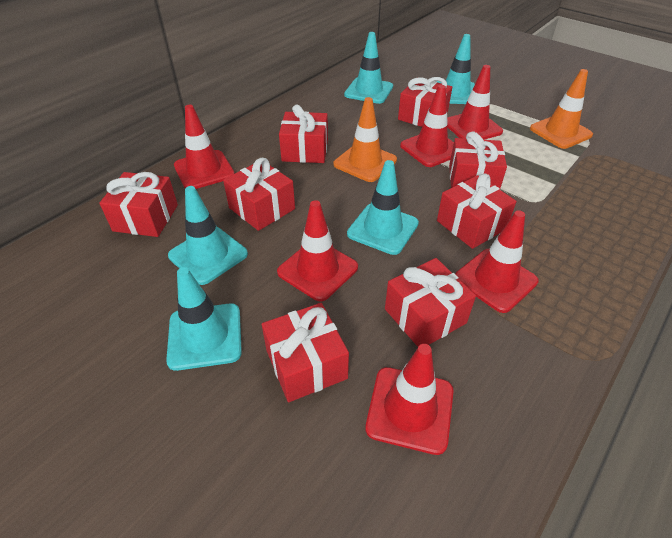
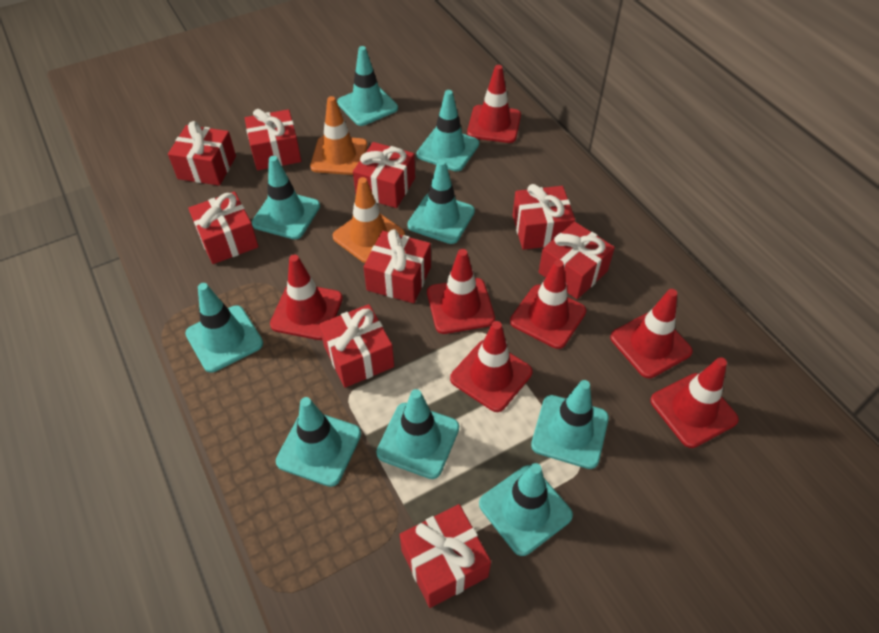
red gift: 8 -> 9
red traffic cone: 6 -> 7
turquoise traffic cone: 5 -> 9

